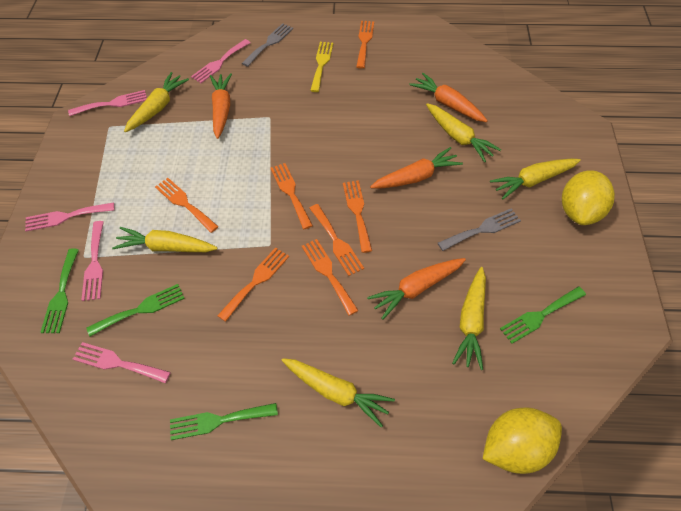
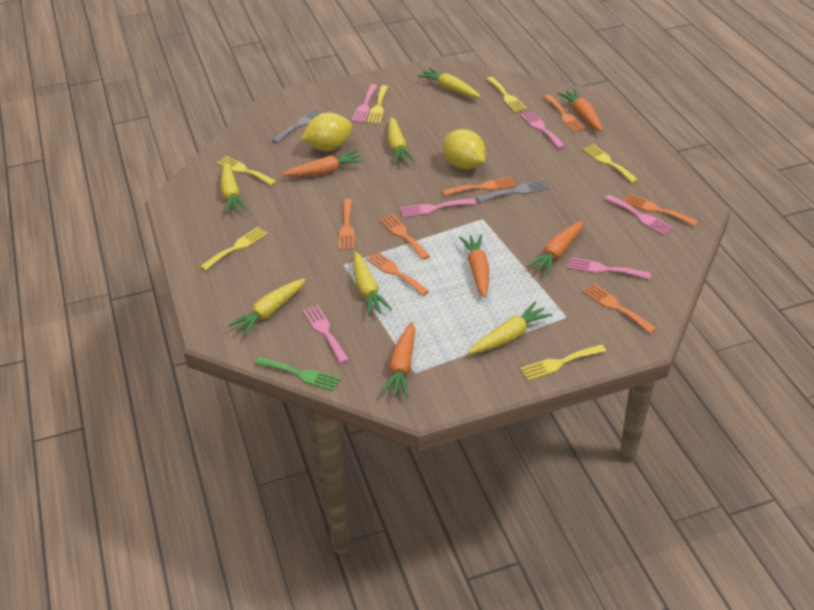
green fork: 4 -> 1
orange carrot: 4 -> 5
pink fork: 5 -> 6
yellow fork: 1 -> 6

